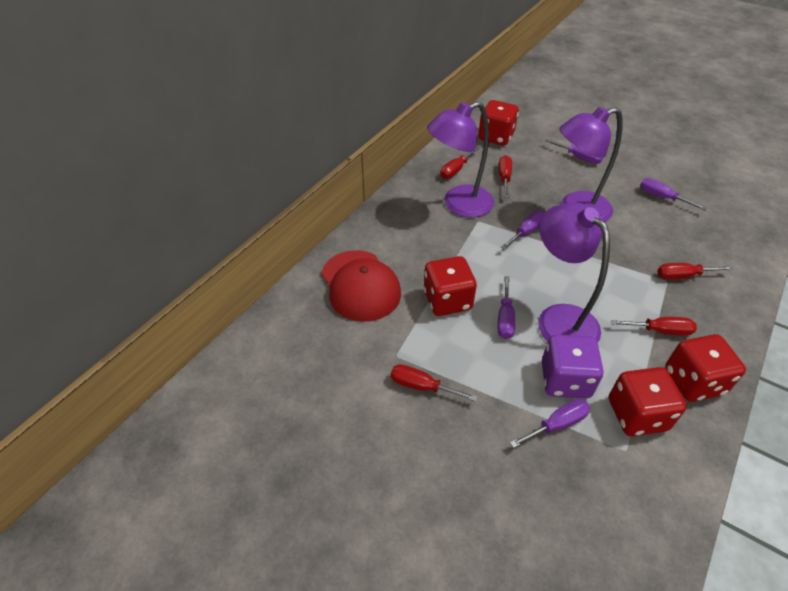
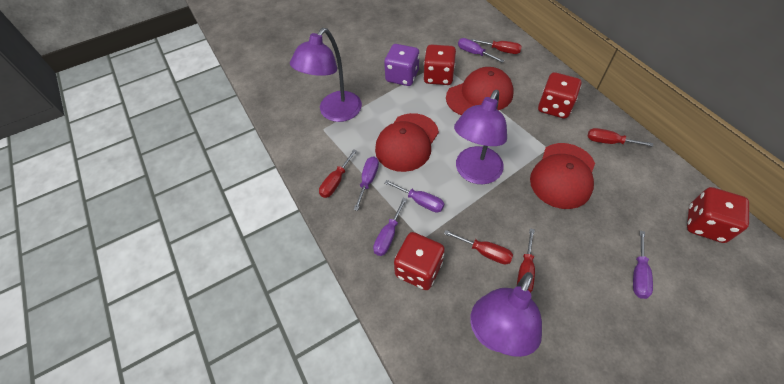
red cap: 1 -> 3

